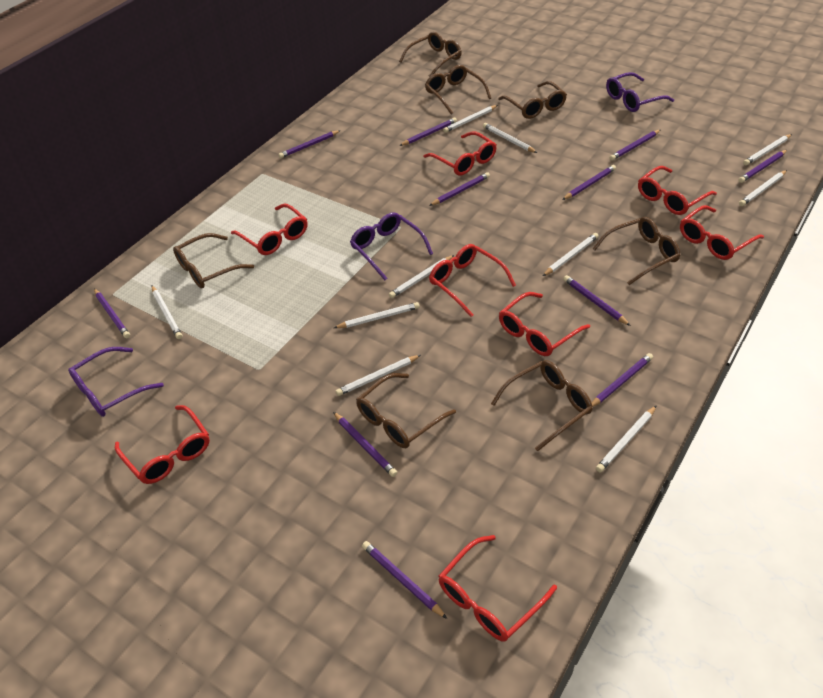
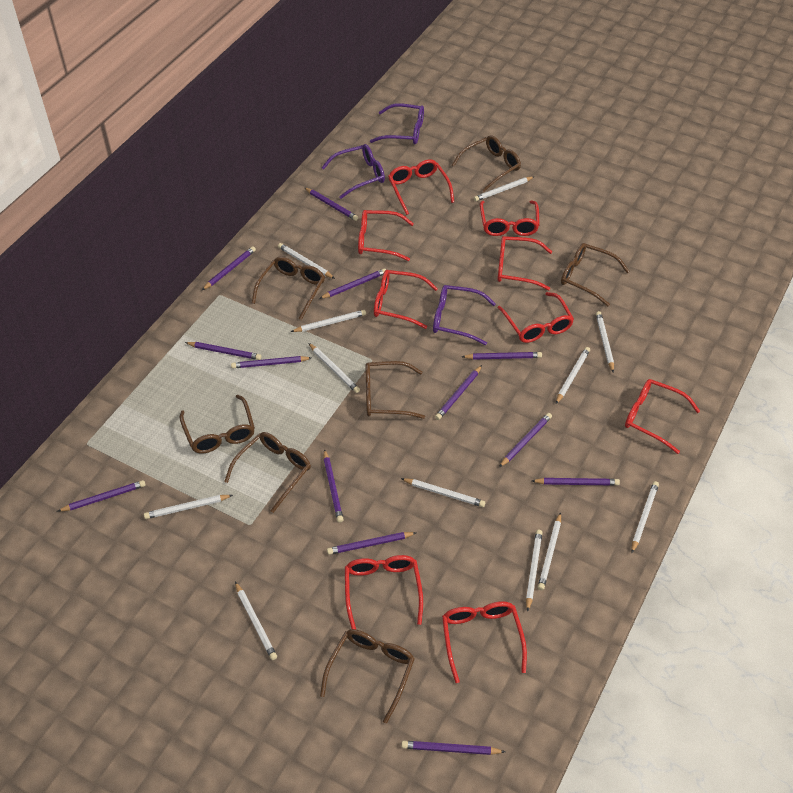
purple pencil: 11 -> 13
red glasses: 8 -> 9
white pencil: 10 -> 12

